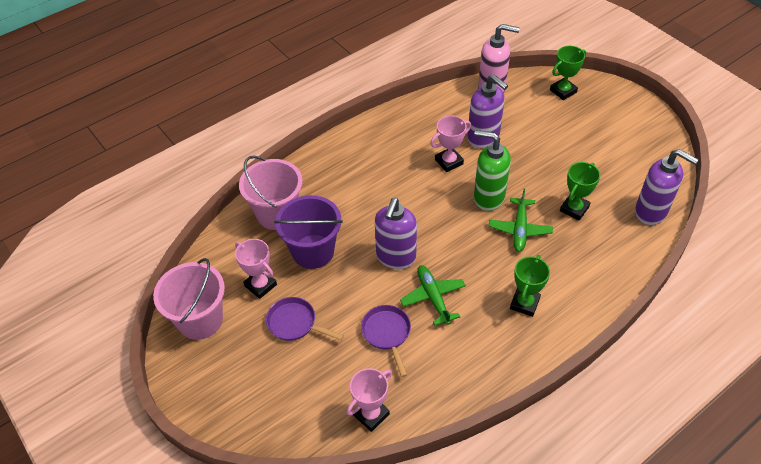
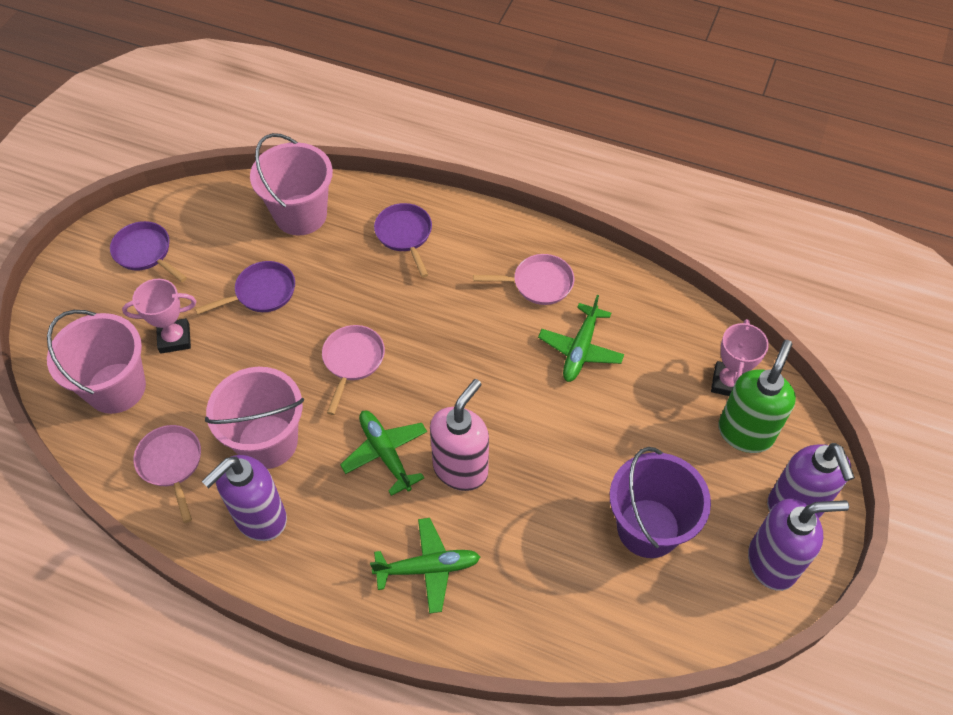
green plane: 2 -> 3
green trophy: 3 -> 0
pink bucket: 2 -> 3
pink pan: 0 -> 3
pink trophy: 3 -> 2
purple pan: 2 -> 3

